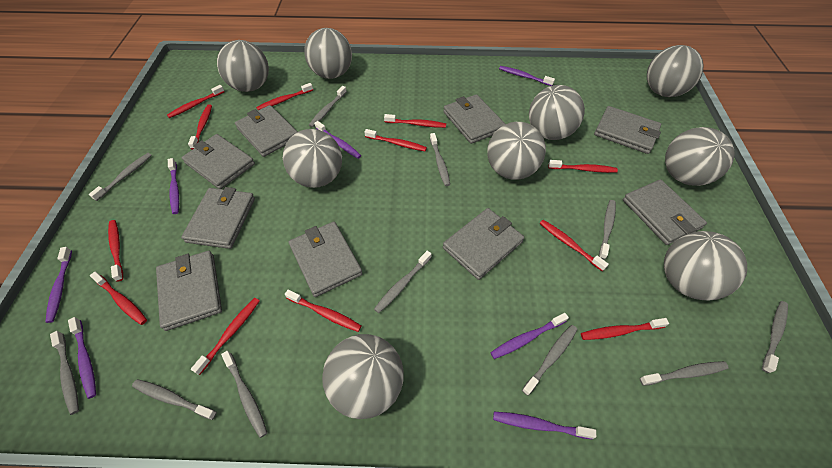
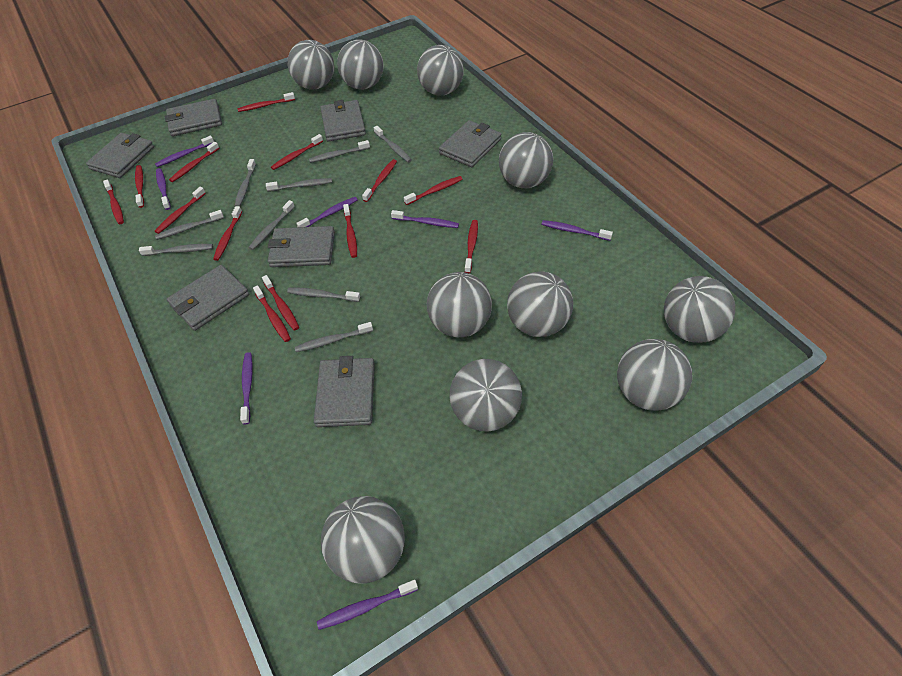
grey ball: 9 -> 10
grey toothbrush: 11 -> 9
grey wallet: 9 -> 7
red toothbrush: 12 -> 13

